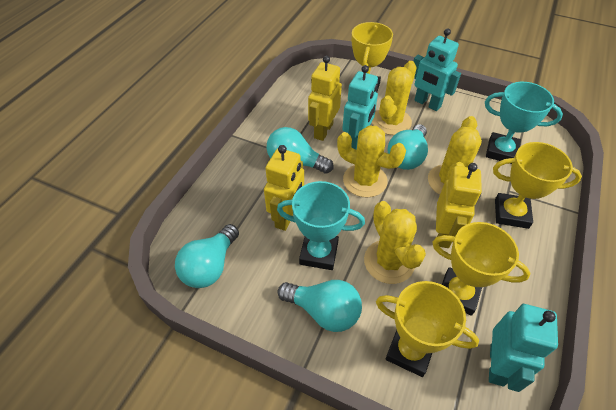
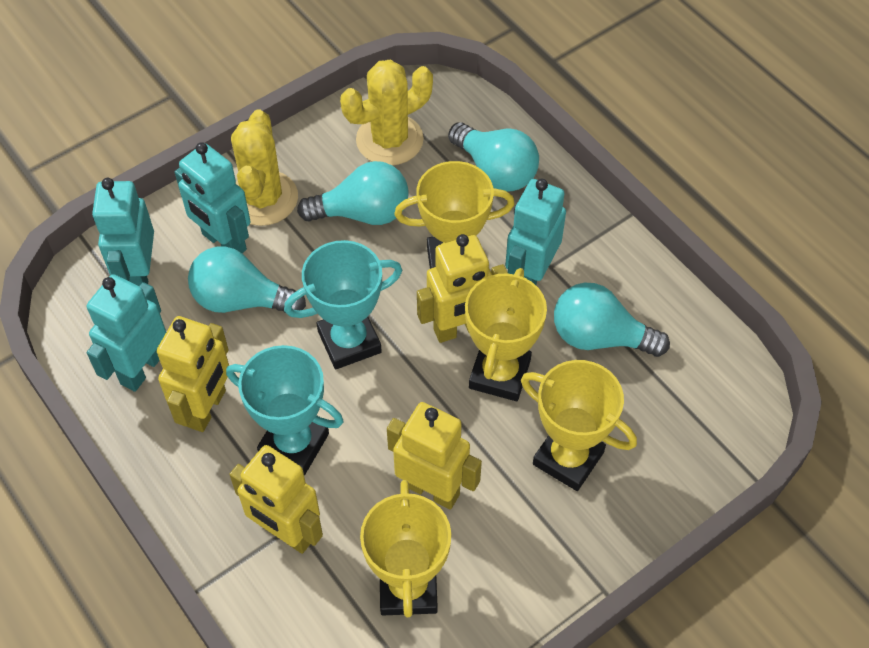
turquoise robot: 3 -> 4
yellow cactus: 4 -> 2
yellow robot: 3 -> 4

